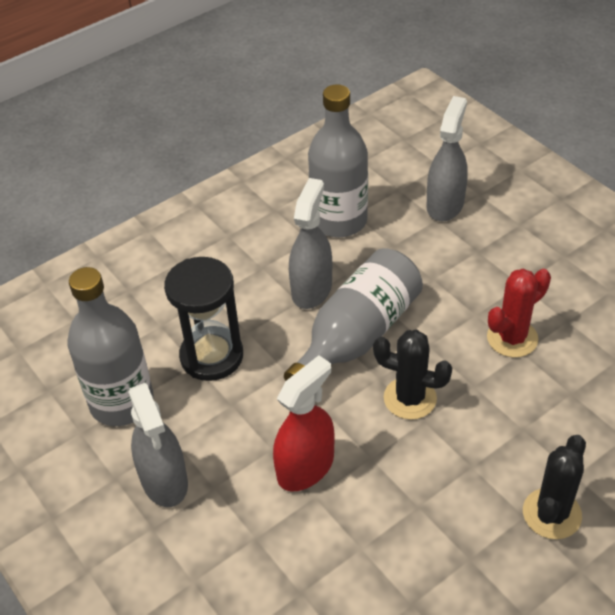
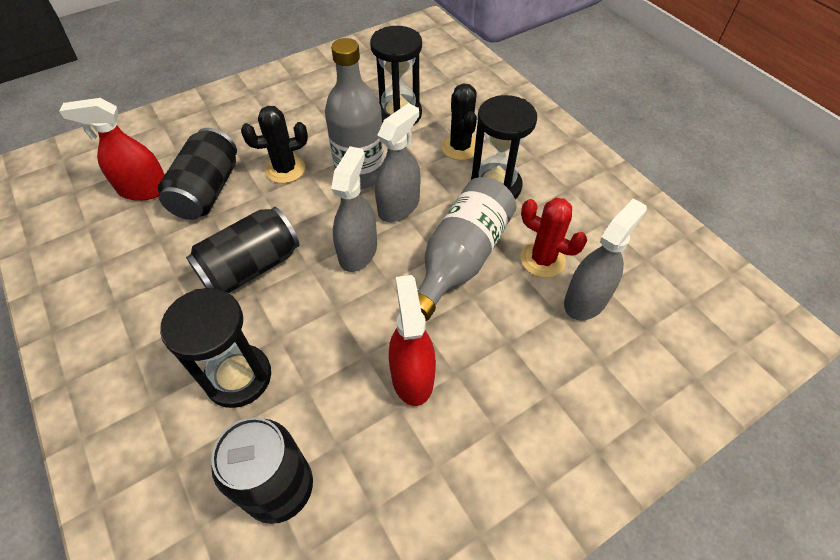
black can: 0 -> 3
black hourglass: 1 -> 3
grey bottle: 3 -> 2
red spray bottle: 1 -> 2

